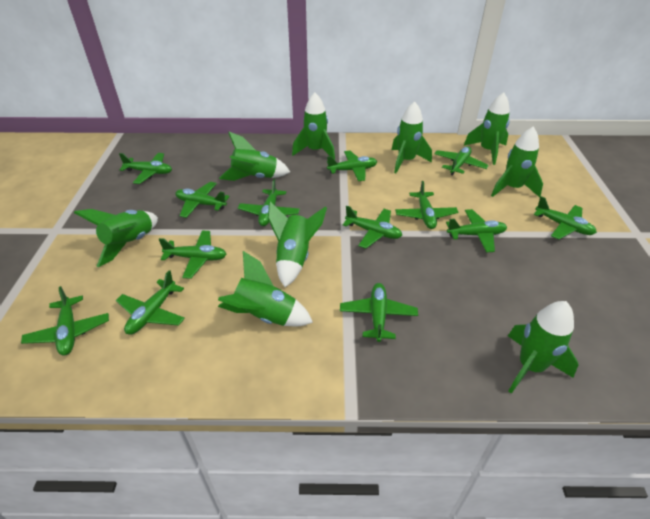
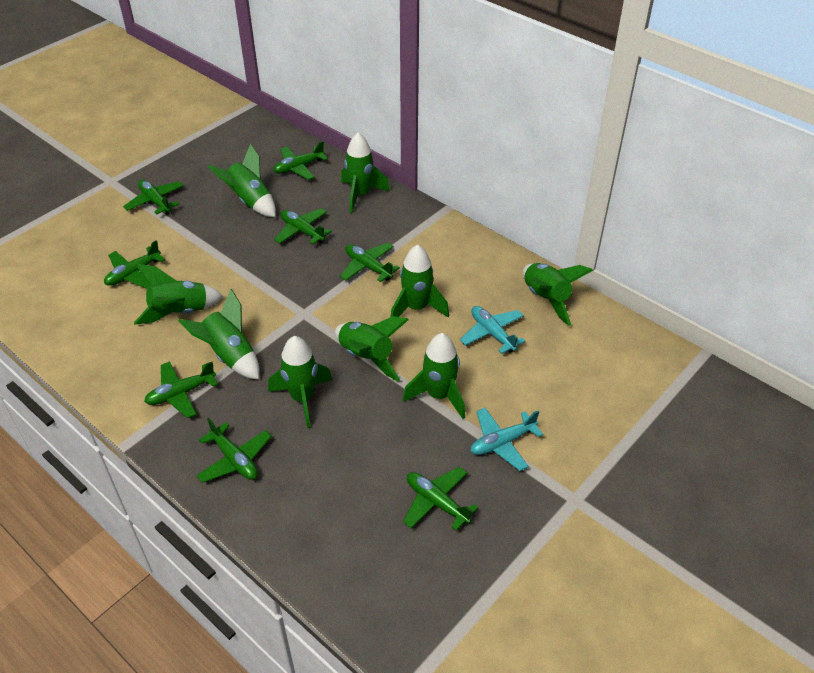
green plane: 13 -> 8
turquoise plane: 0 -> 2

